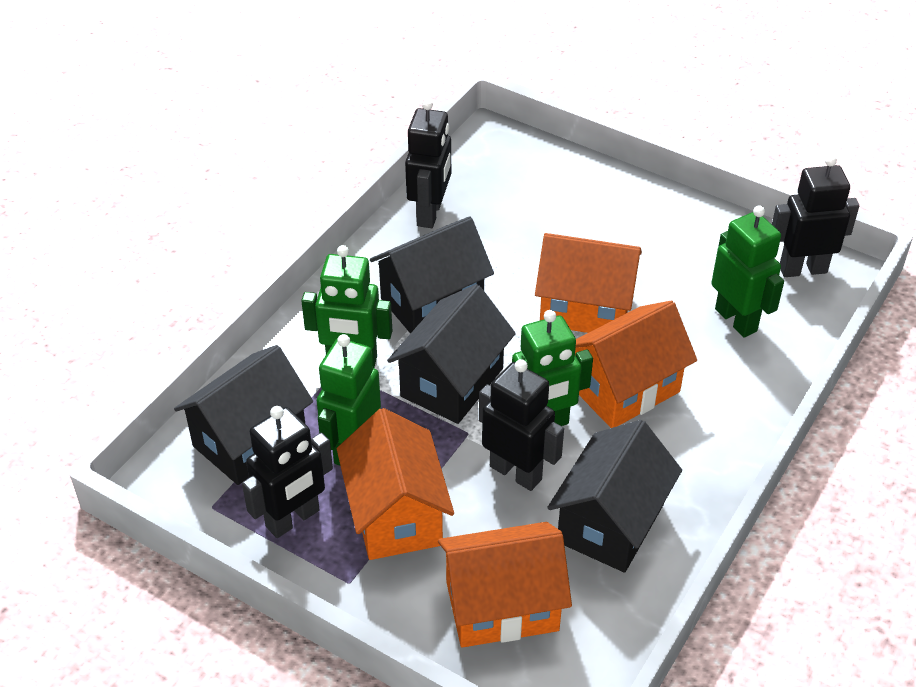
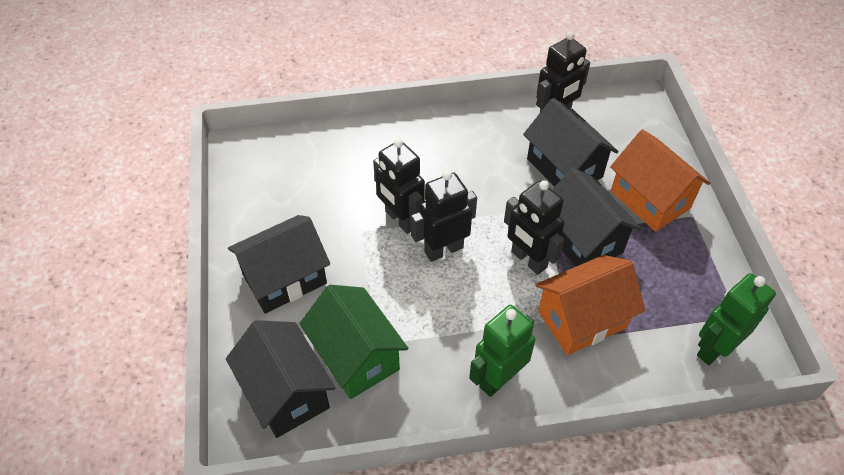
green house: 0 -> 1
green robot: 4 -> 2
orange house: 4 -> 2

